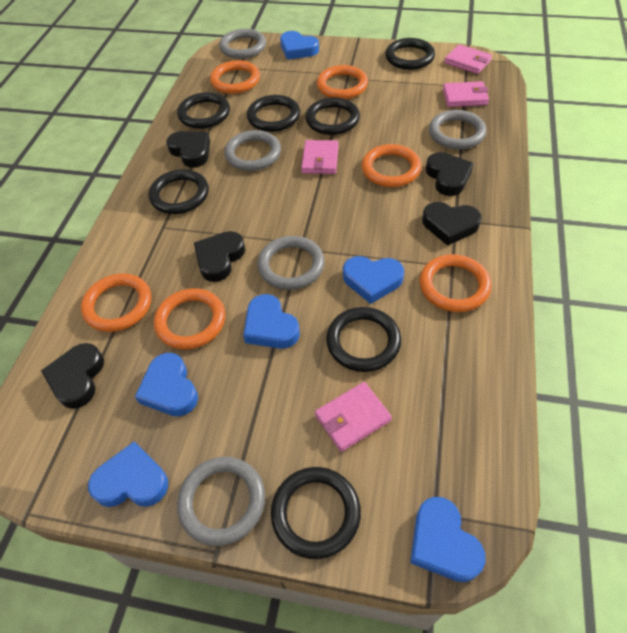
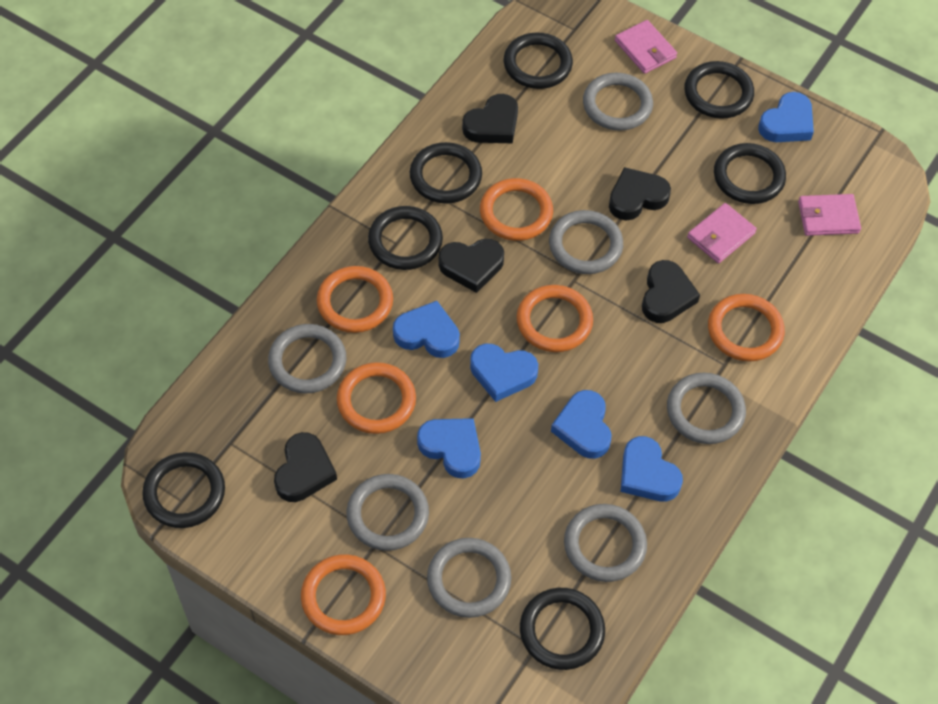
grey ring: 5 -> 7
pink wallet: 4 -> 3

